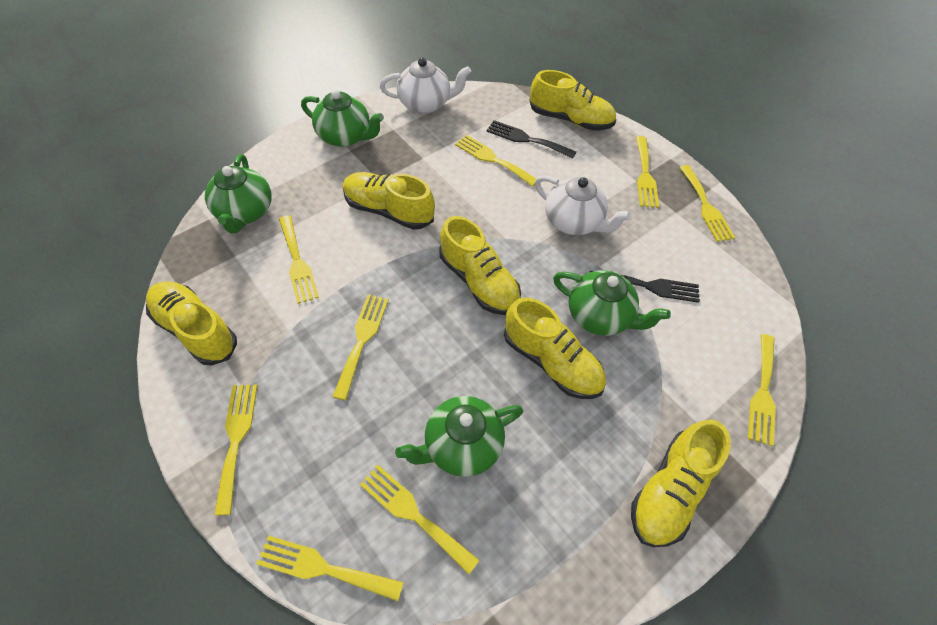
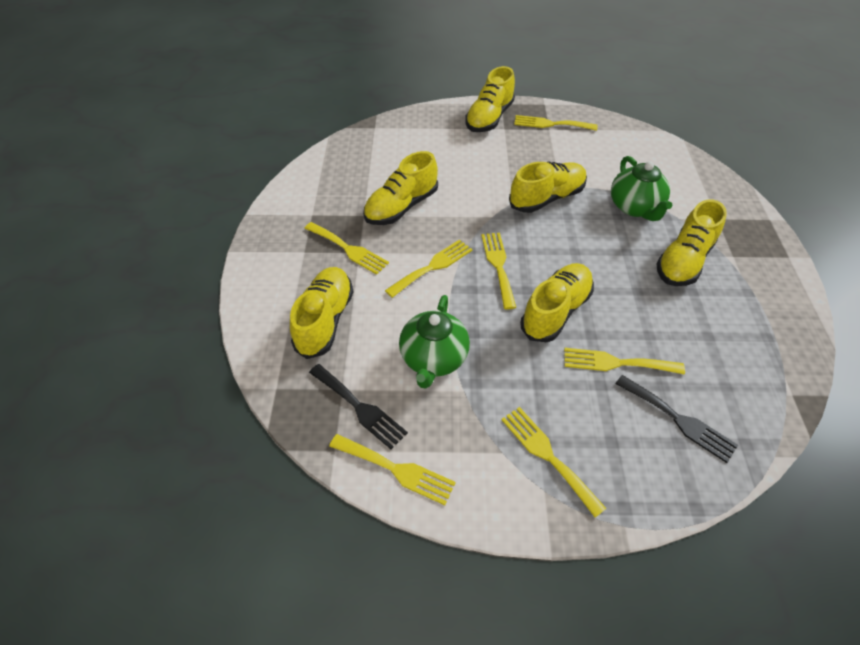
green teapot: 4 -> 2
white teapot: 2 -> 0
yellow fork: 9 -> 7

